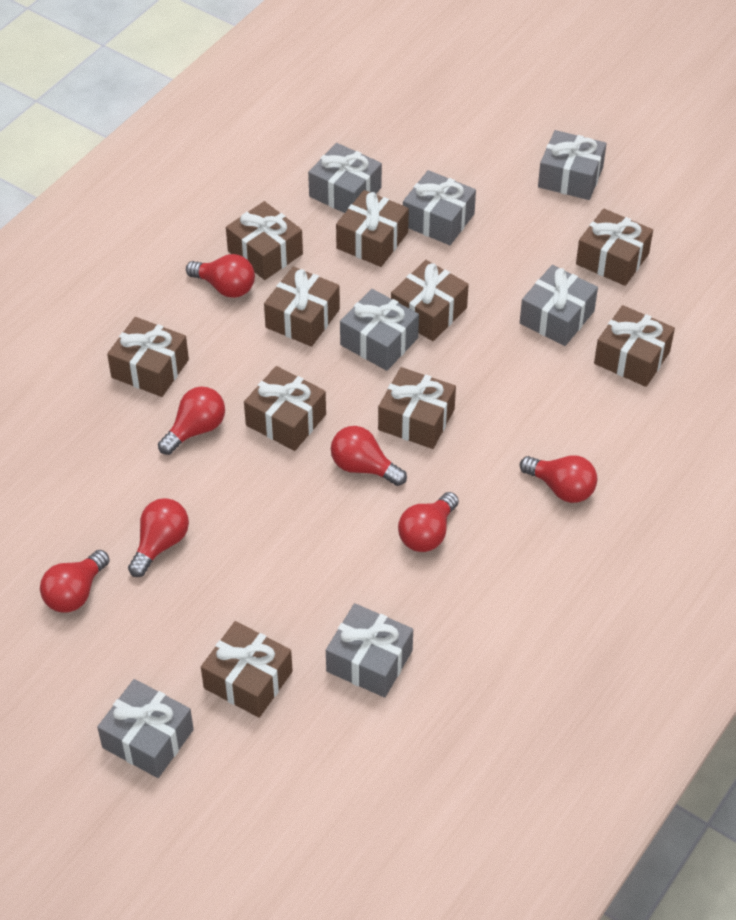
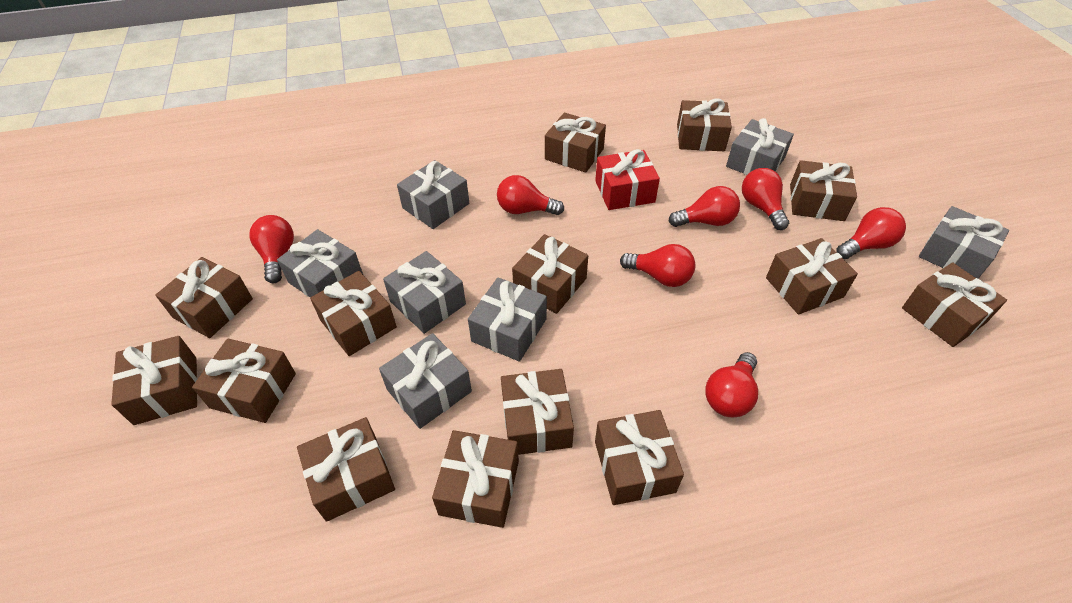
brown gift: 10 -> 14
red gift: 0 -> 1

